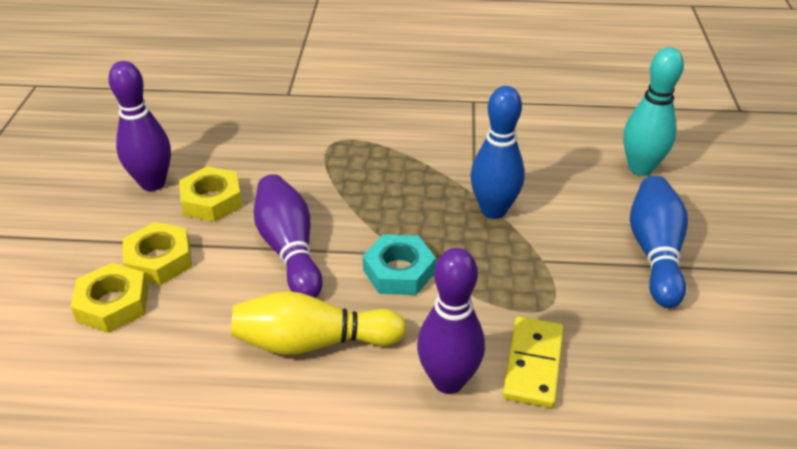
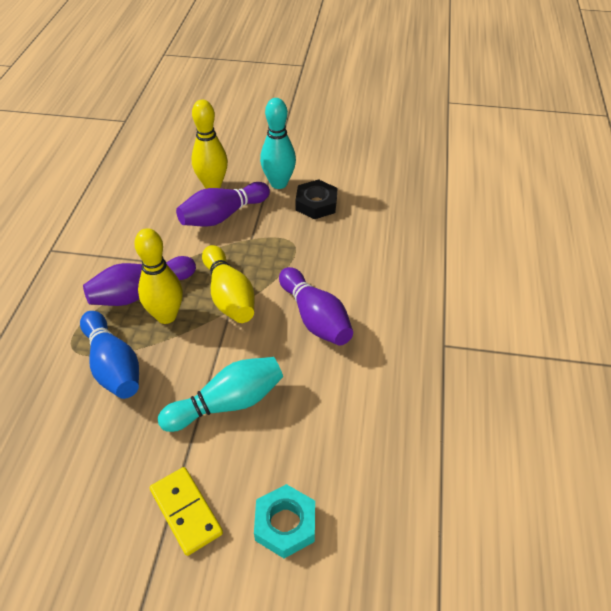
black nut: 0 -> 1
blue bowling pin: 2 -> 1
turquoise bowling pin: 1 -> 2
yellow bowling pin: 1 -> 3
yellow nut: 3 -> 0

